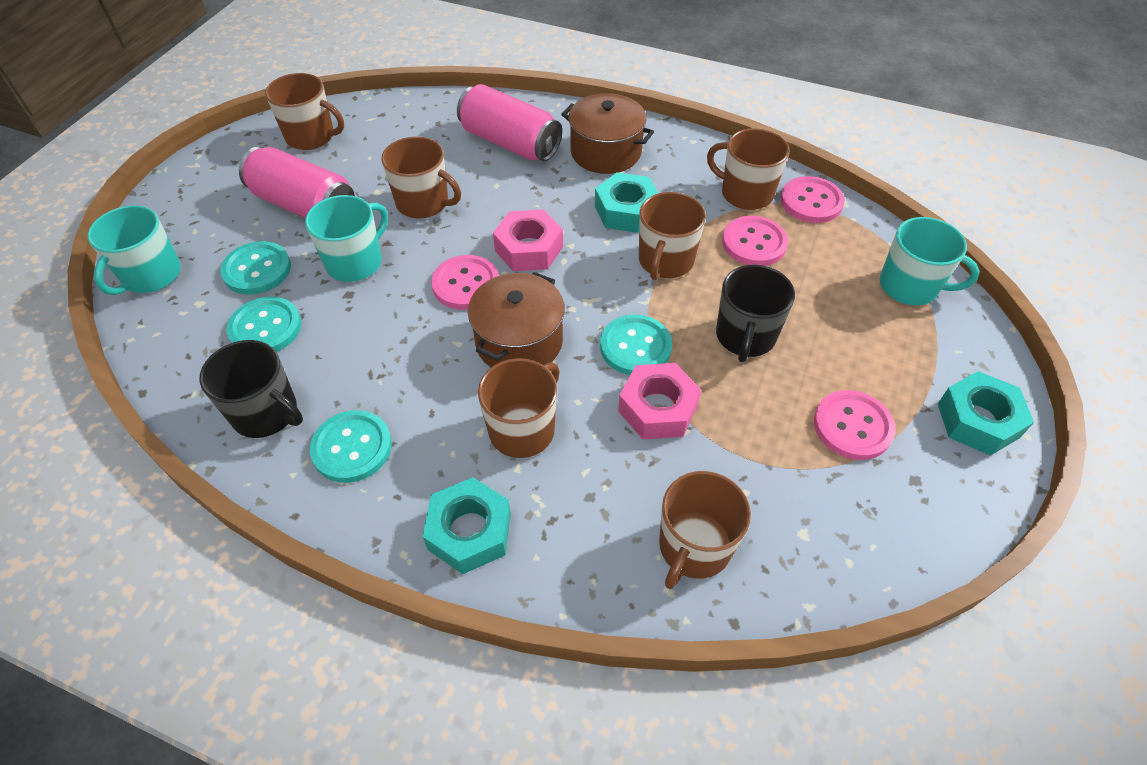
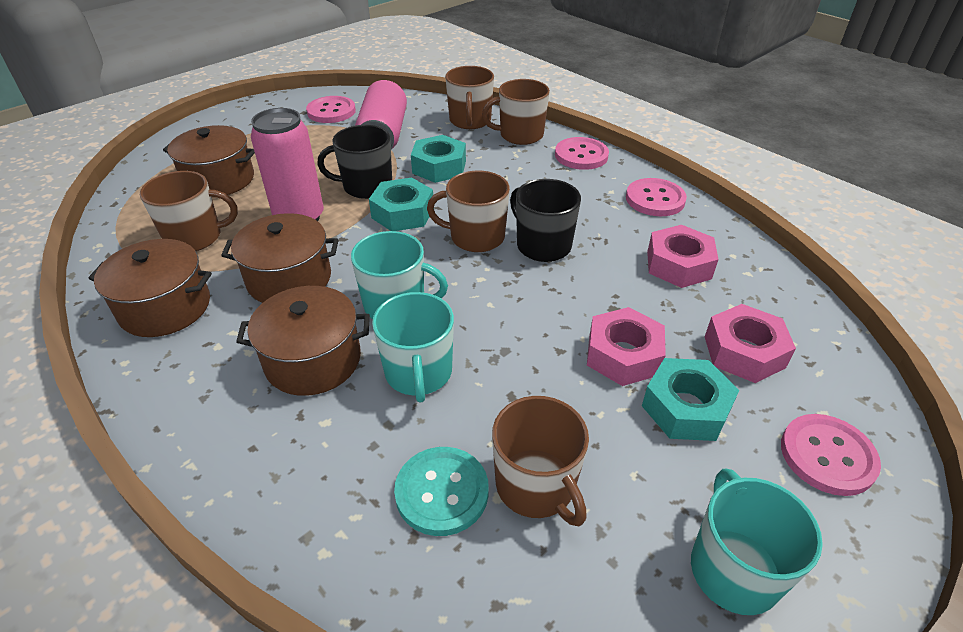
brown mug: 6 -> 5
brown pot: 2 -> 4
pink nut: 2 -> 3
turquoise button: 4 -> 1

